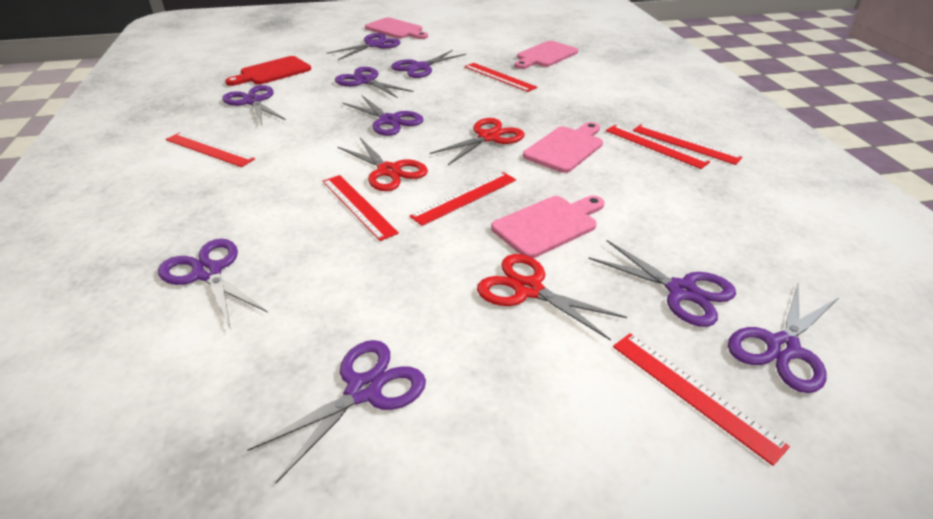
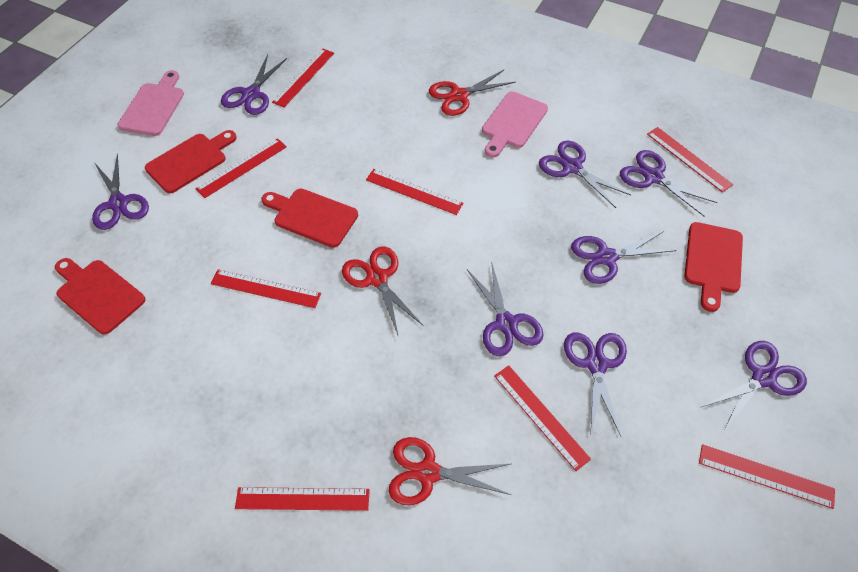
pink cutting board: 4 -> 2
purple scissors: 9 -> 8
red cutting board: 1 -> 4
red ruler: 7 -> 8

